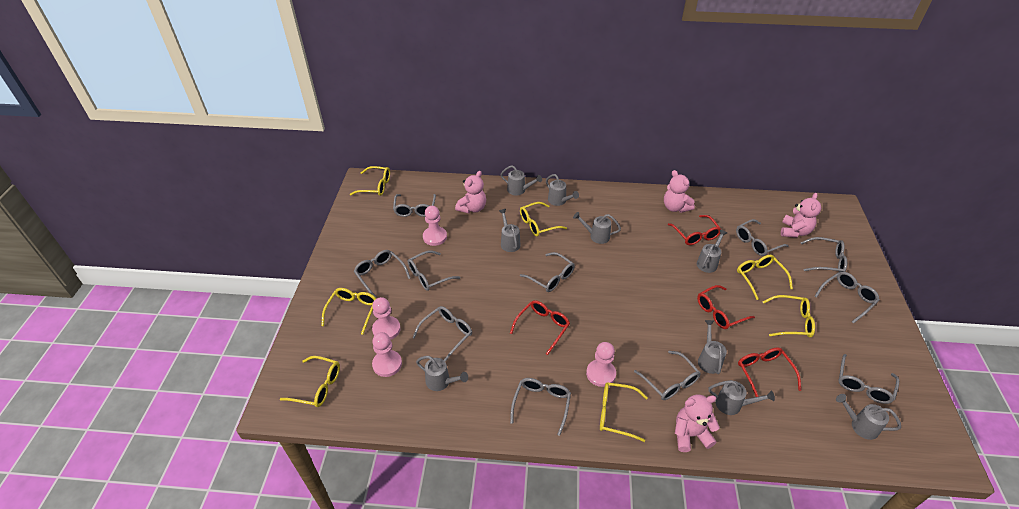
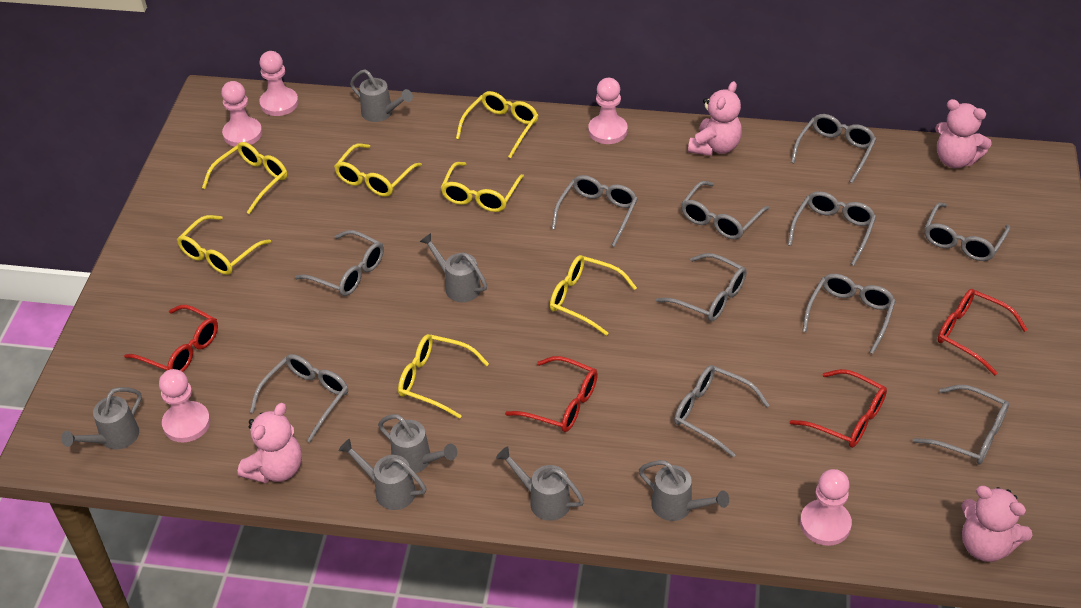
grey watering can: 9 -> 7
pink pawn: 4 -> 5

